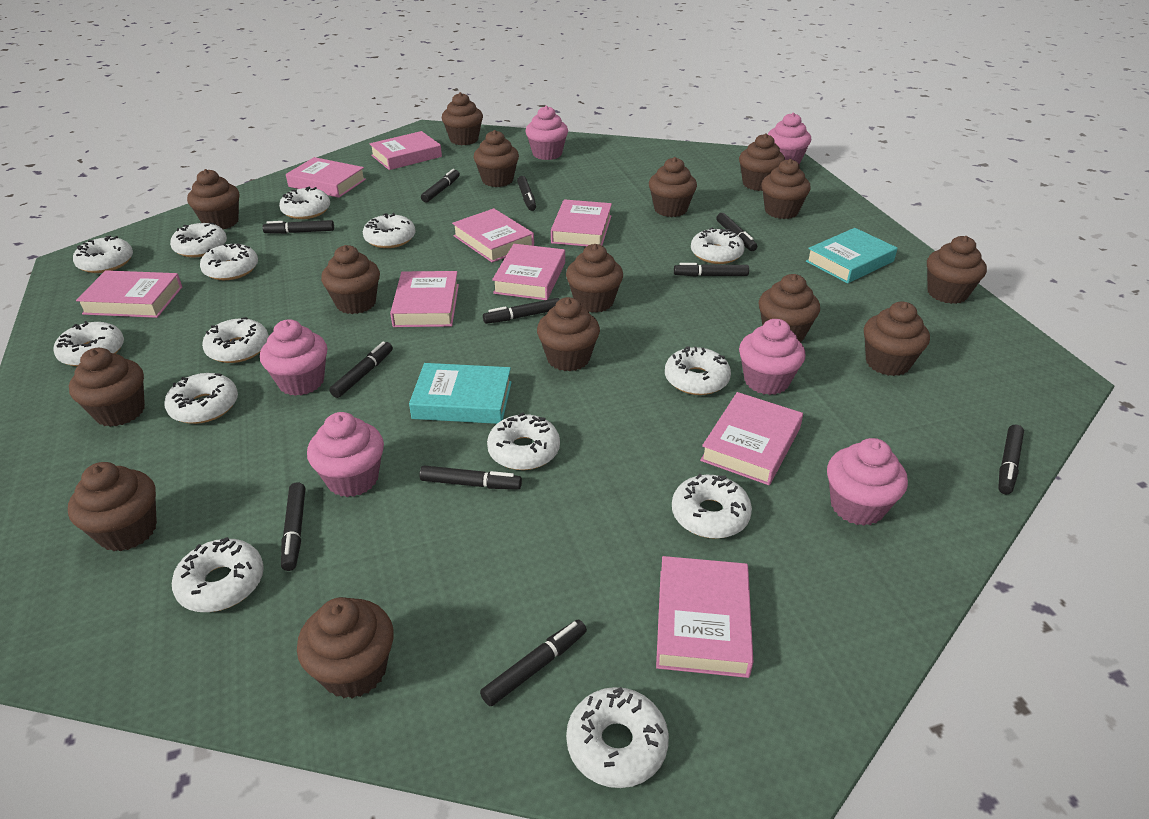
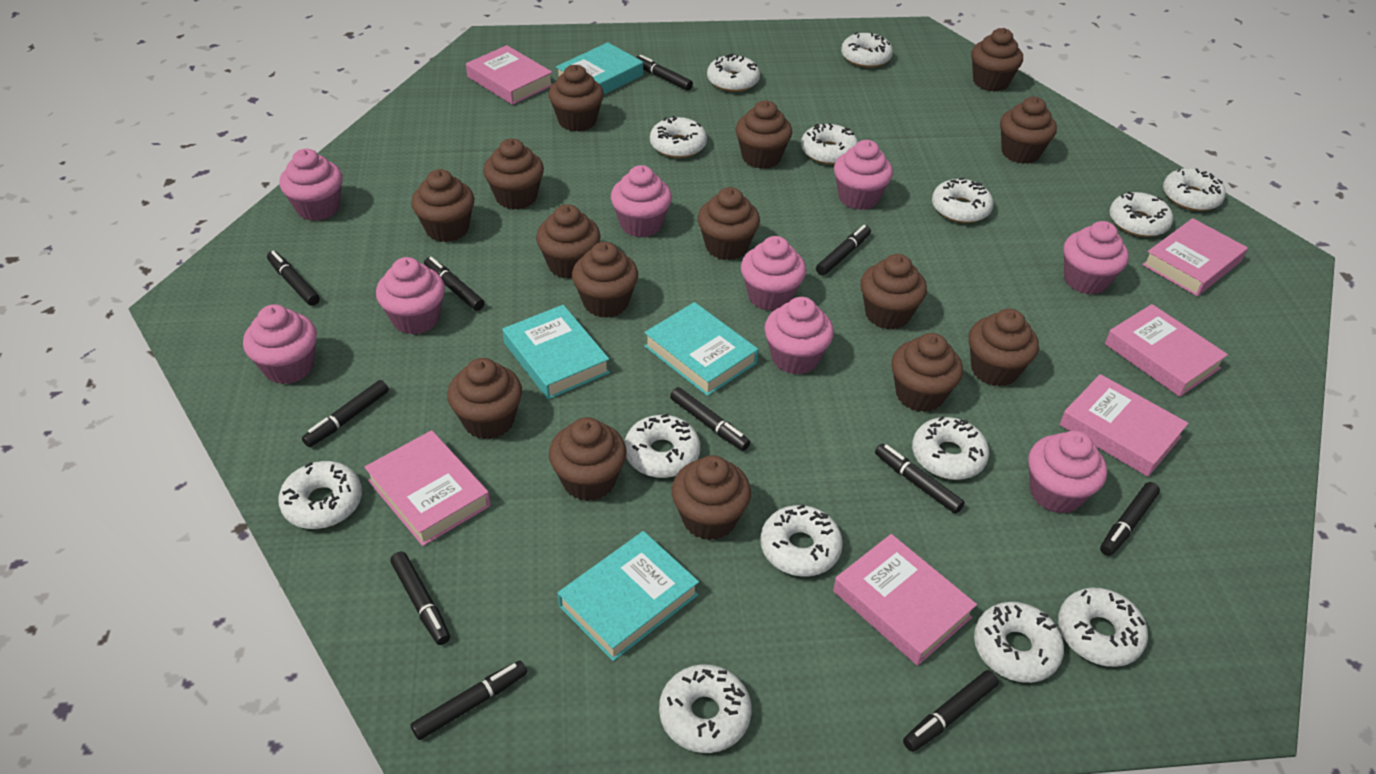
pink book: 9 -> 6
pink cupcake: 6 -> 9
turquoise book: 2 -> 4

